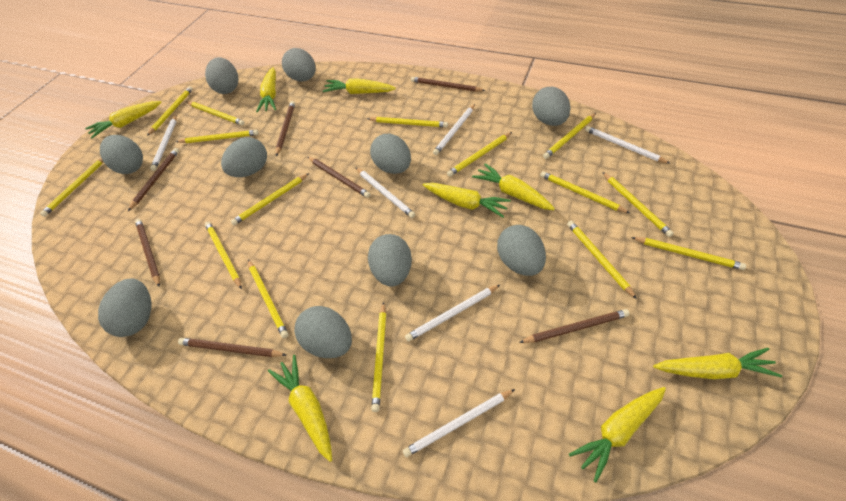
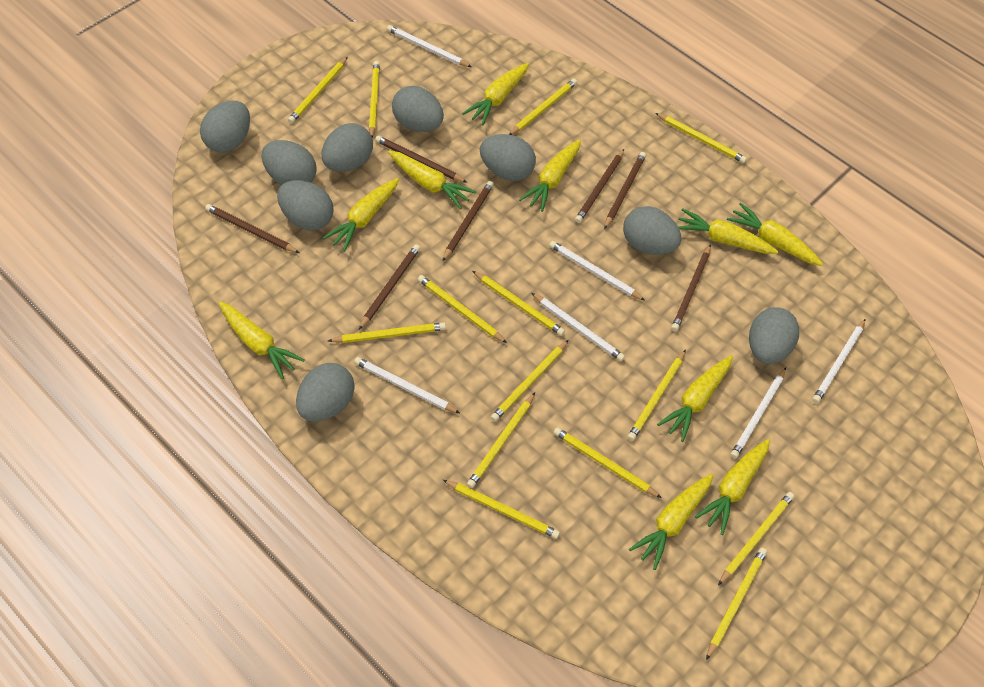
grey egg: 10 -> 9
yellow carrot: 8 -> 10
yellow pencil: 15 -> 14

